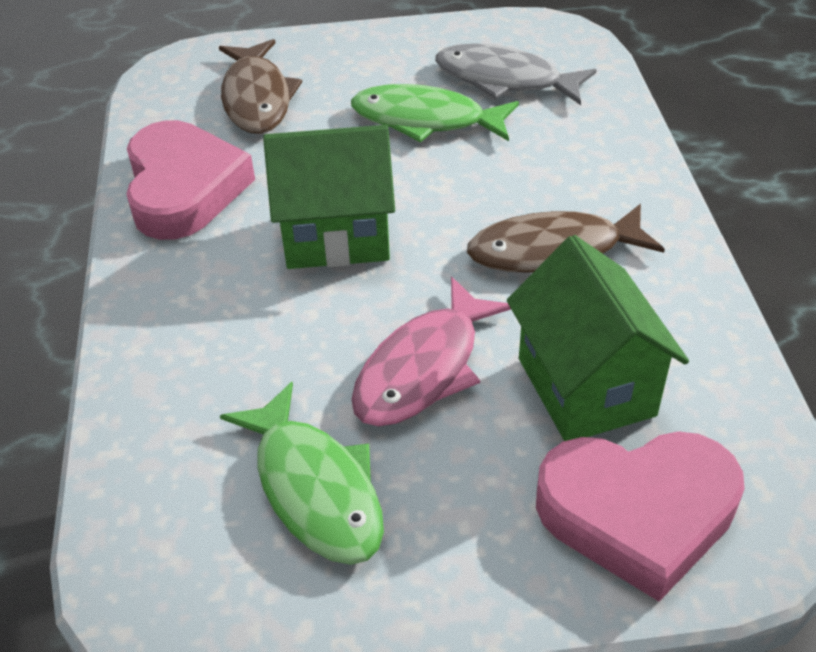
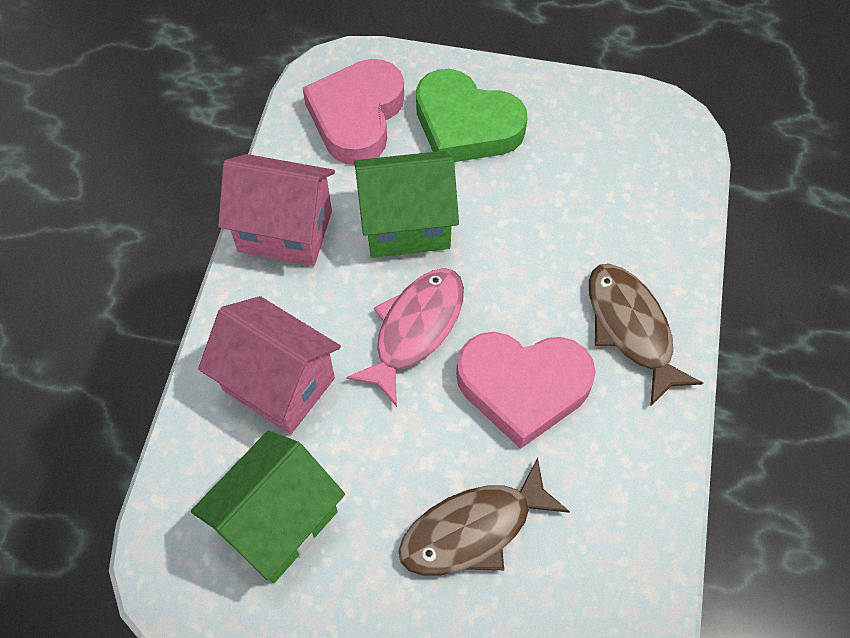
green fish: 2 -> 0
green heart: 0 -> 1
grey fish: 1 -> 0
pink house: 0 -> 2

